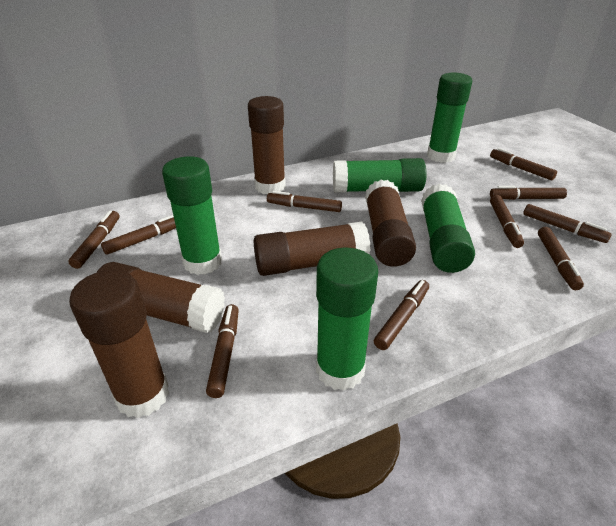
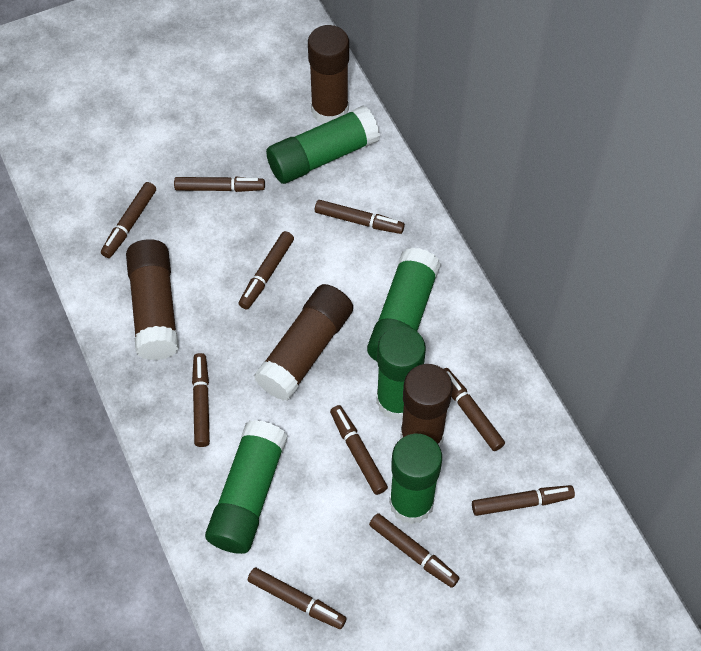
brown glue stick: 5 -> 4

